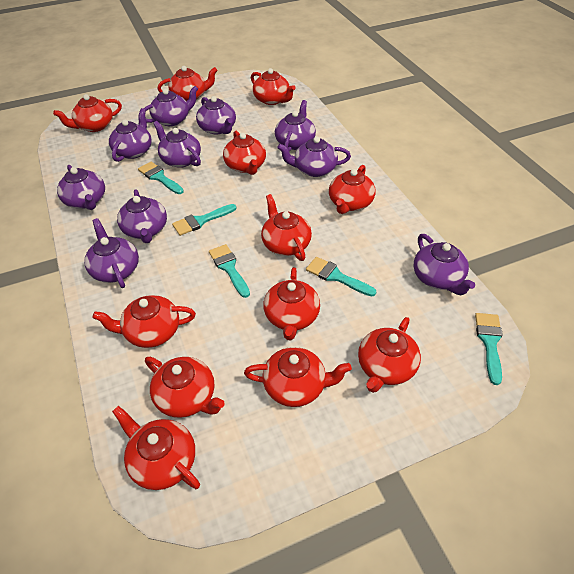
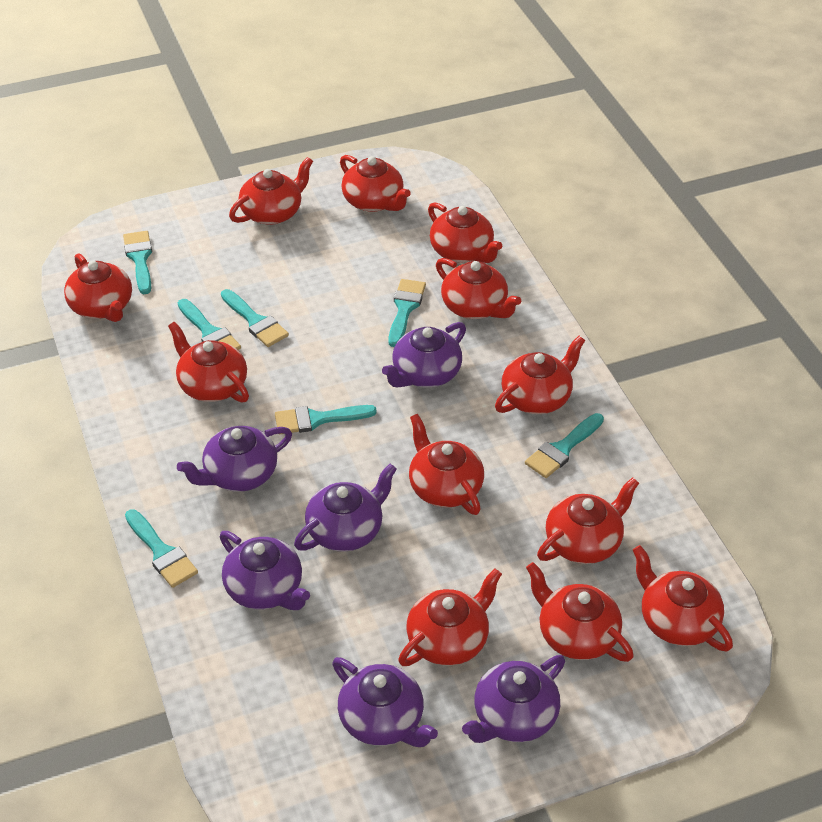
purple teapot: 10 -> 6
turquoise brush: 5 -> 7

